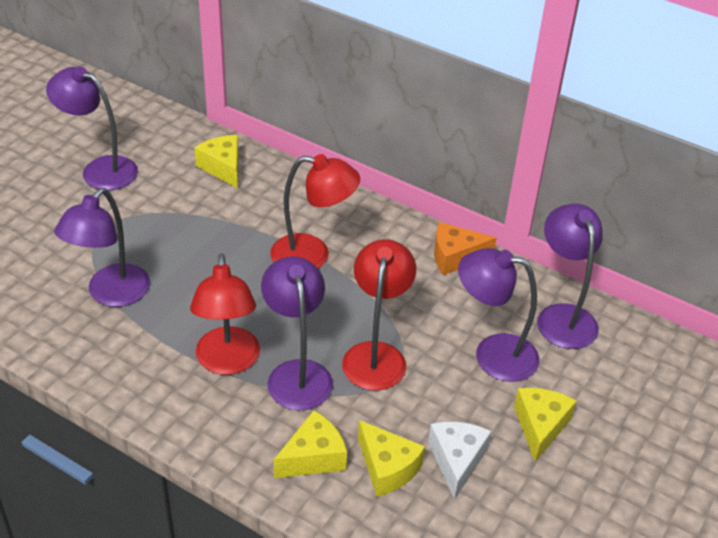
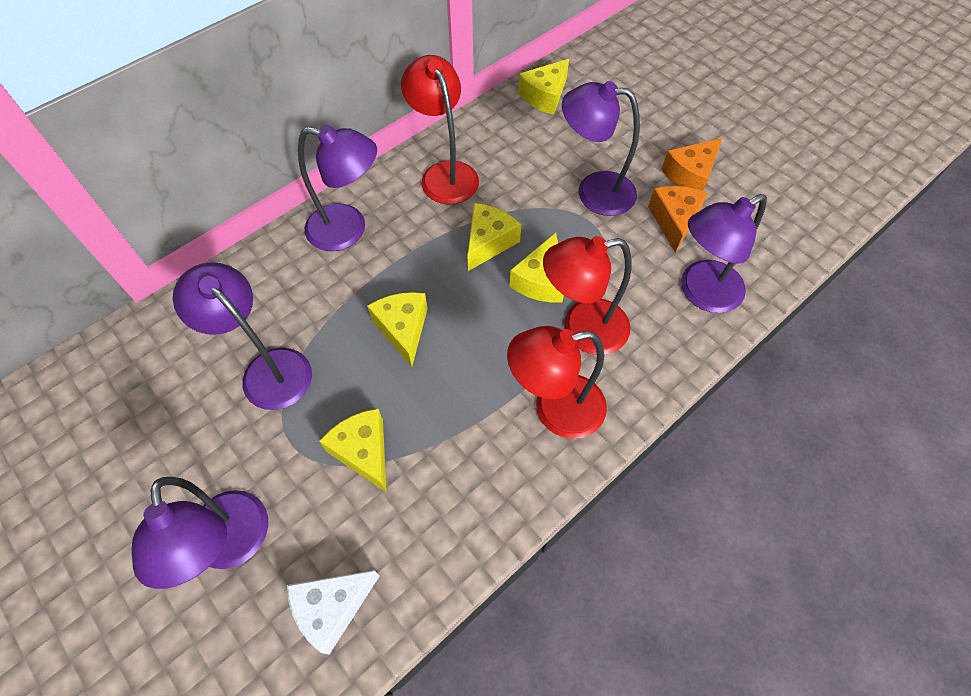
orange cheese: 1 -> 2
yellow cheese: 4 -> 5

